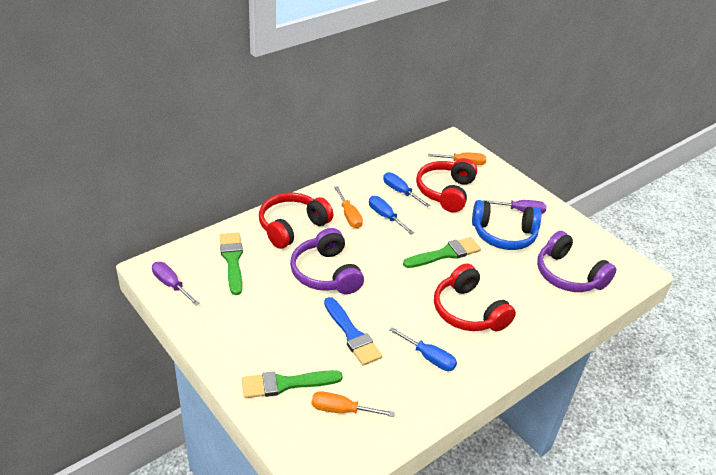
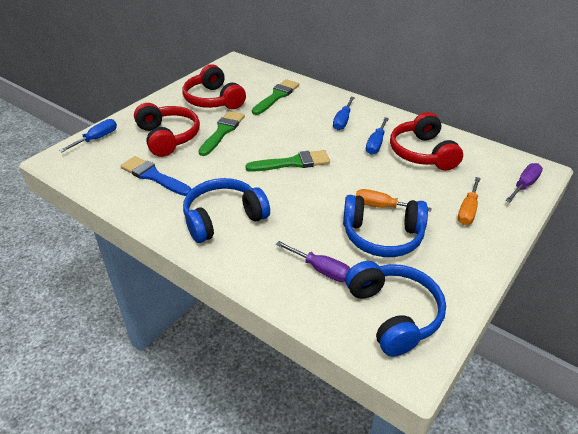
blue headphones: 1 -> 3
orange screwdriver: 3 -> 2
purple headphones: 2 -> 0

